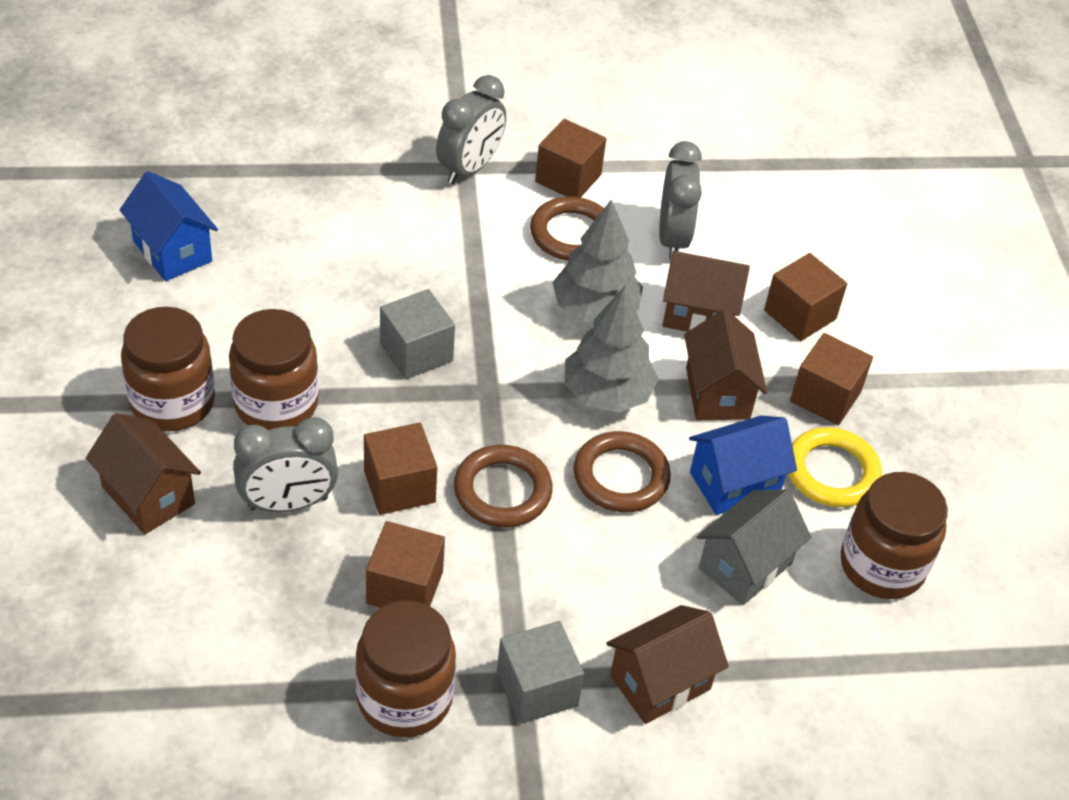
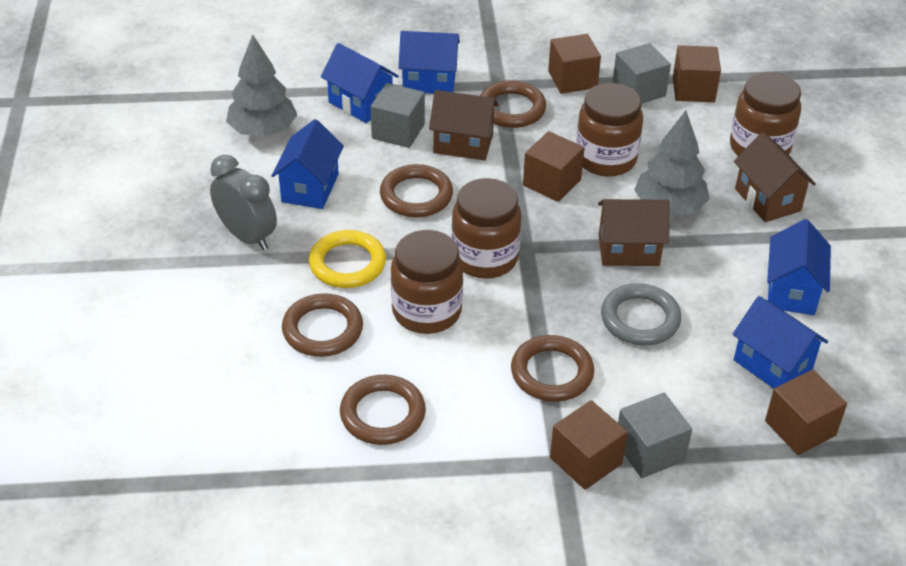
blue house: 2 -> 5
brown house: 4 -> 3
brown ring: 3 -> 5
grey clock: 3 -> 1
grey cube: 2 -> 3
grey house: 1 -> 0
grey ring: 0 -> 1

